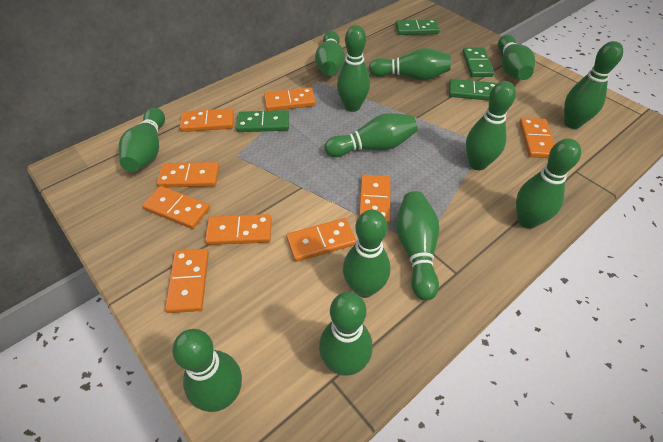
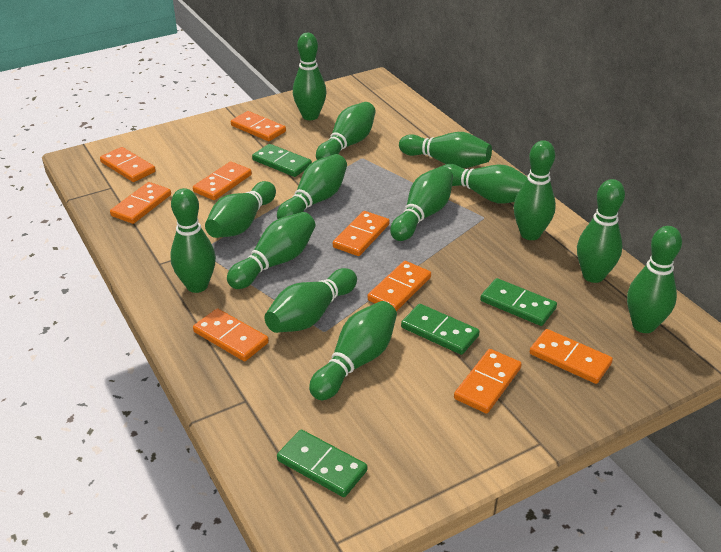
green bowling pin: 13 -> 14

